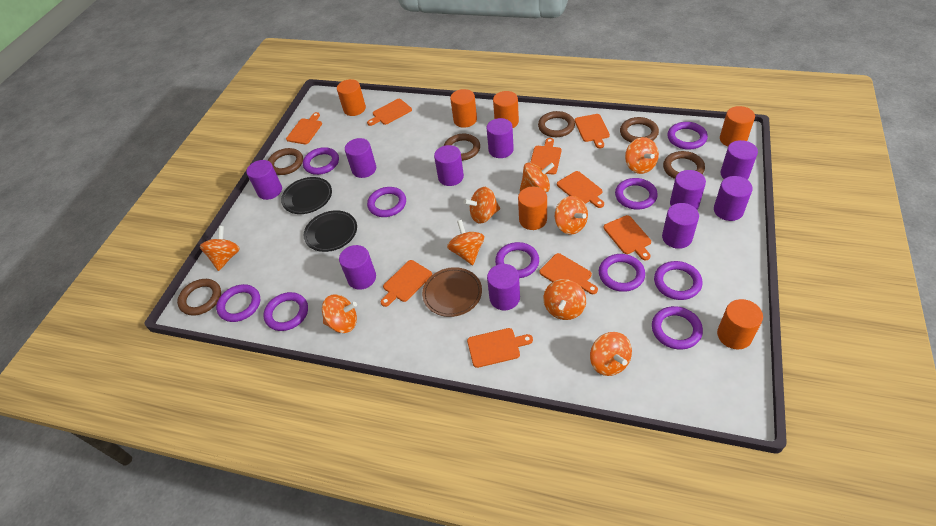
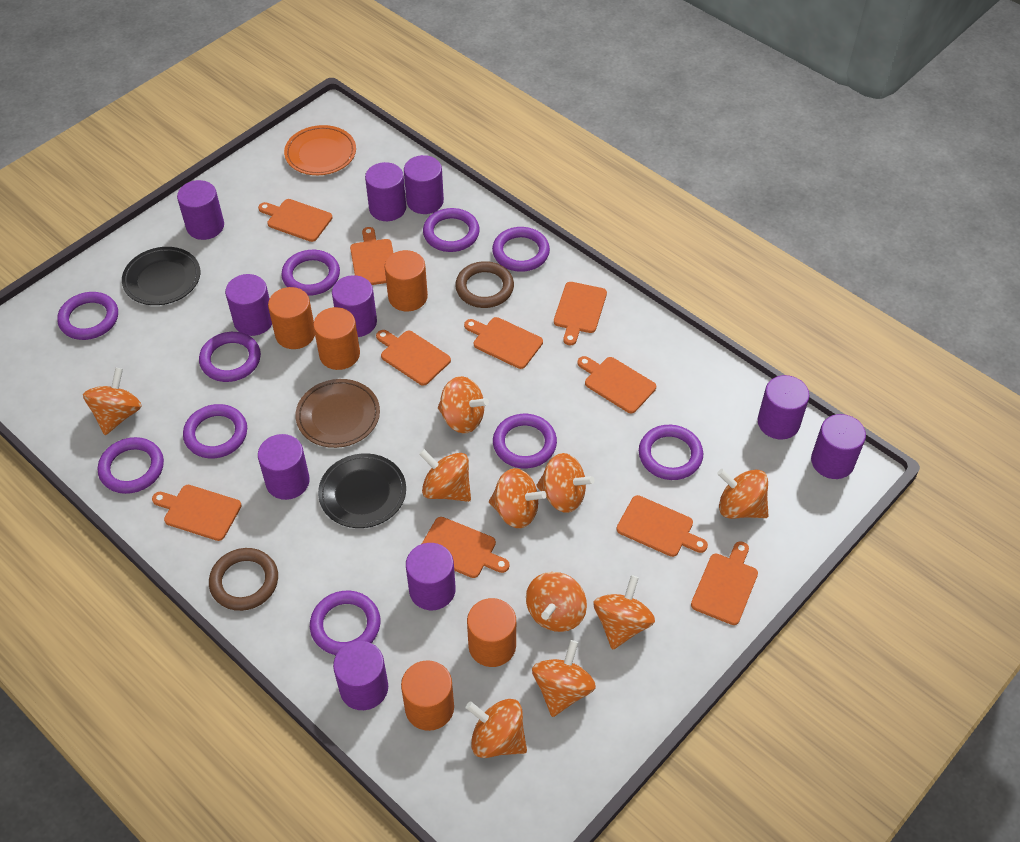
brown ring: 6 -> 2
orange cutting board: 9 -> 10
orange cylinder: 6 -> 5
orange plate: 0 -> 1
orange spinning top: 9 -> 10

